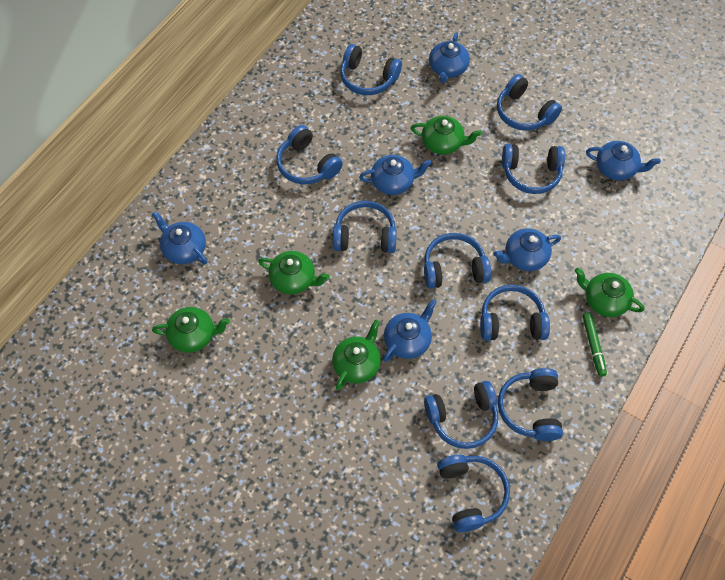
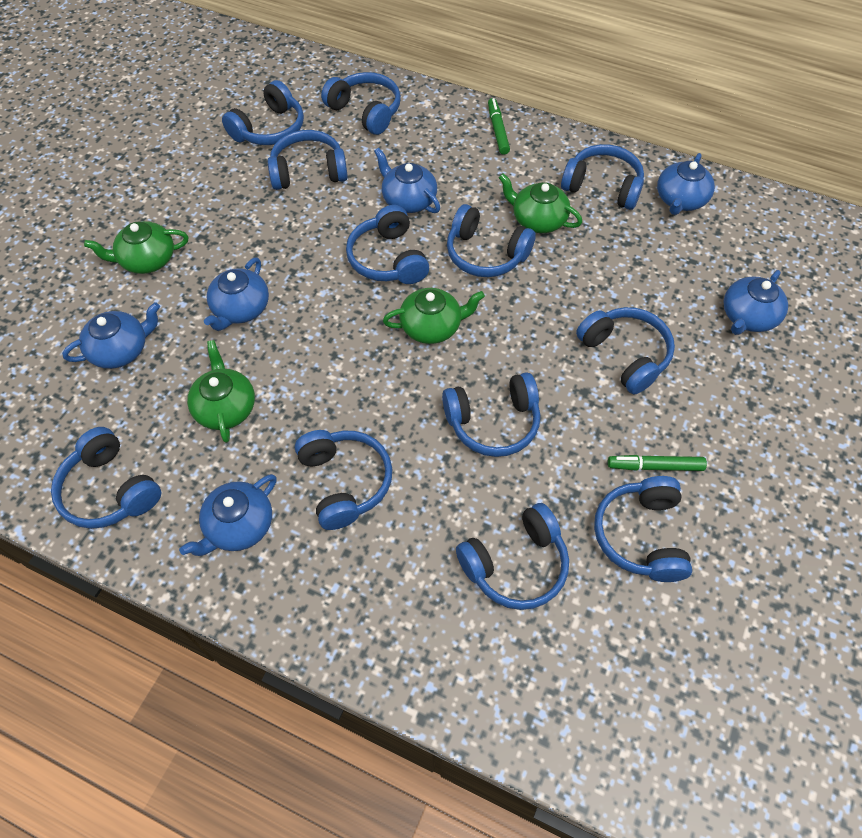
blue headphones: 10 -> 12
green marker: 1 -> 2
green teapot: 5 -> 4

